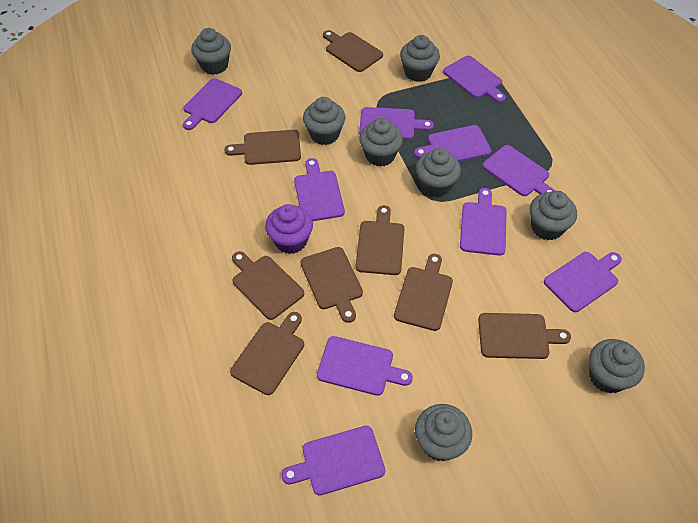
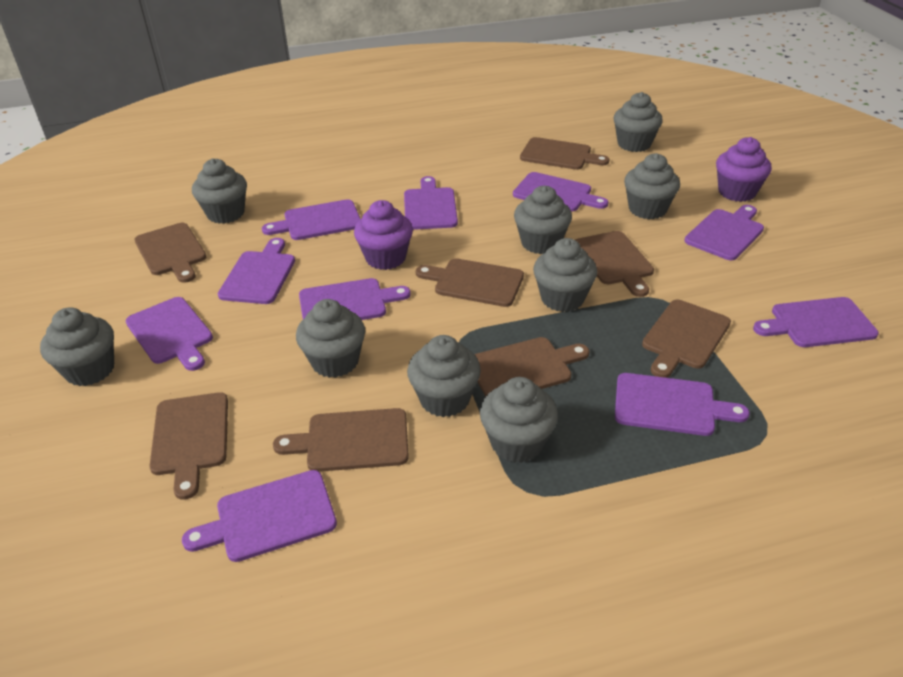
grey cupcake: 8 -> 9
purple cupcake: 1 -> 2

